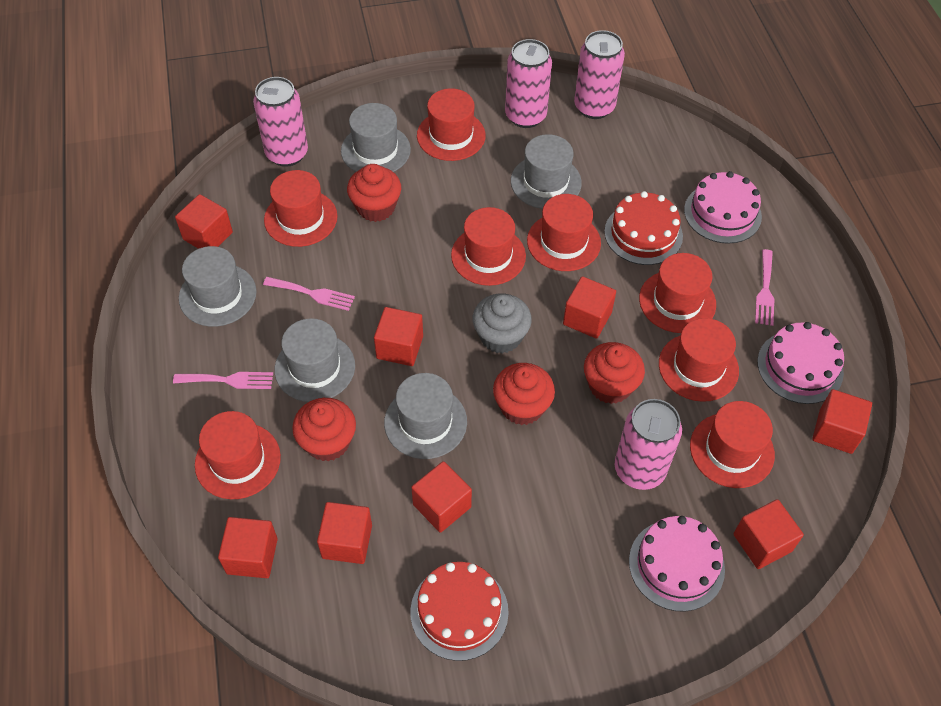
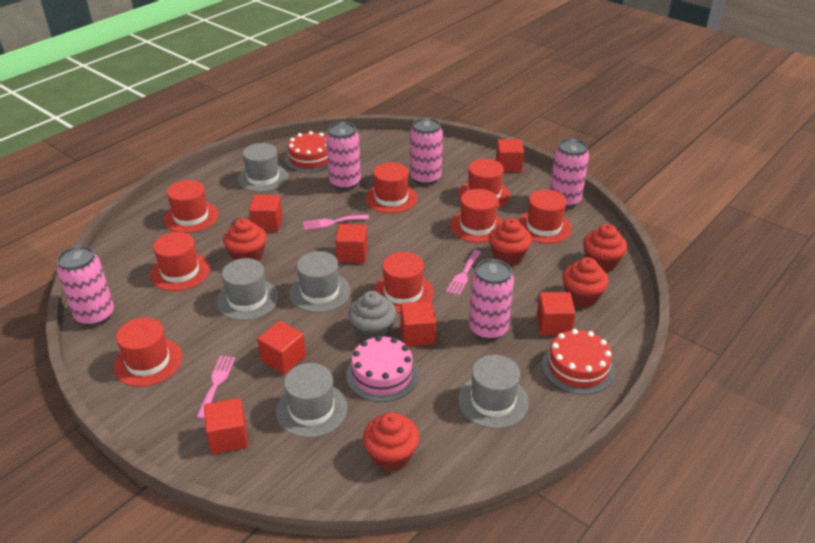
pink cake: 3 -> 1
pink can: 4 -> 5
red cube: 8 -> 7
red cupcake: 4 -> 5

